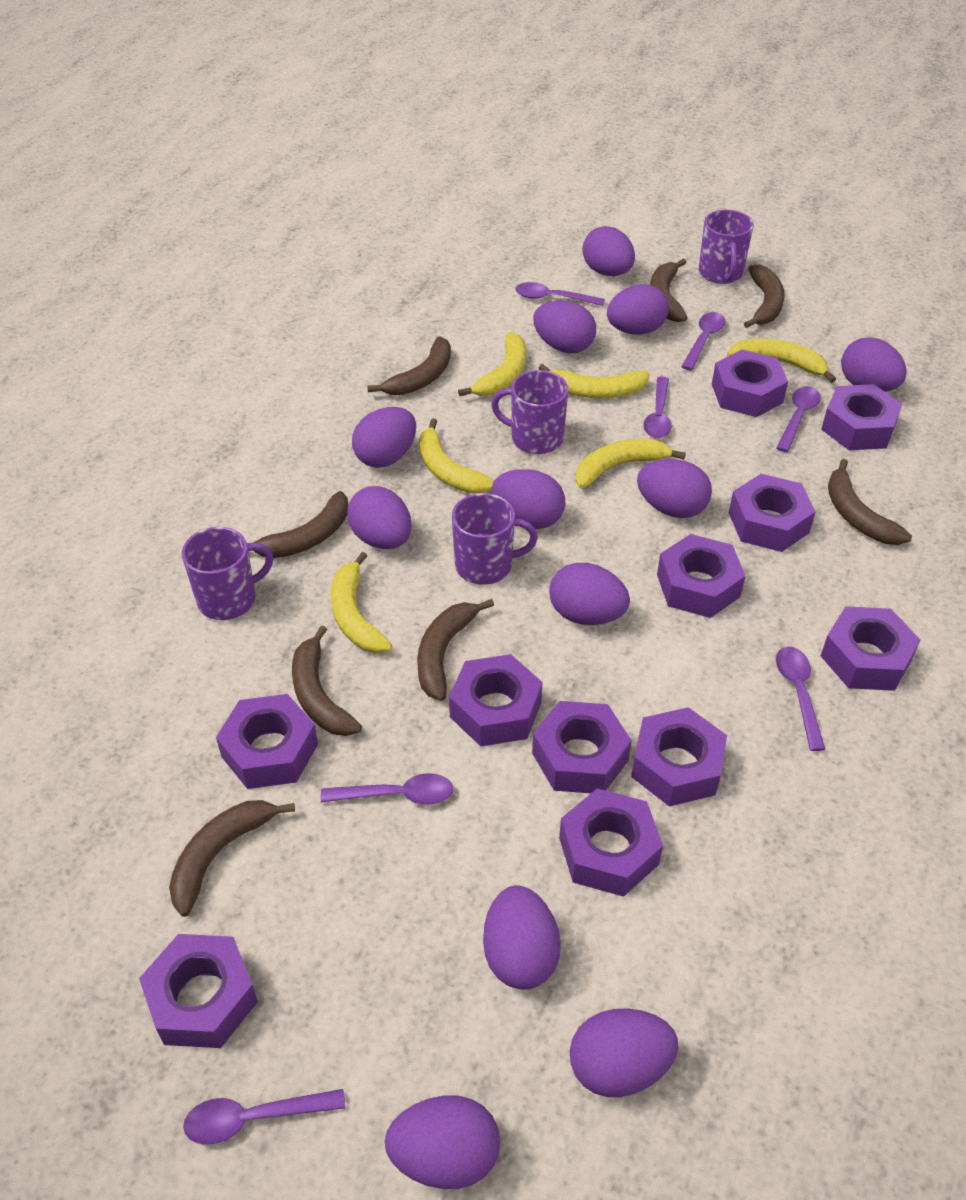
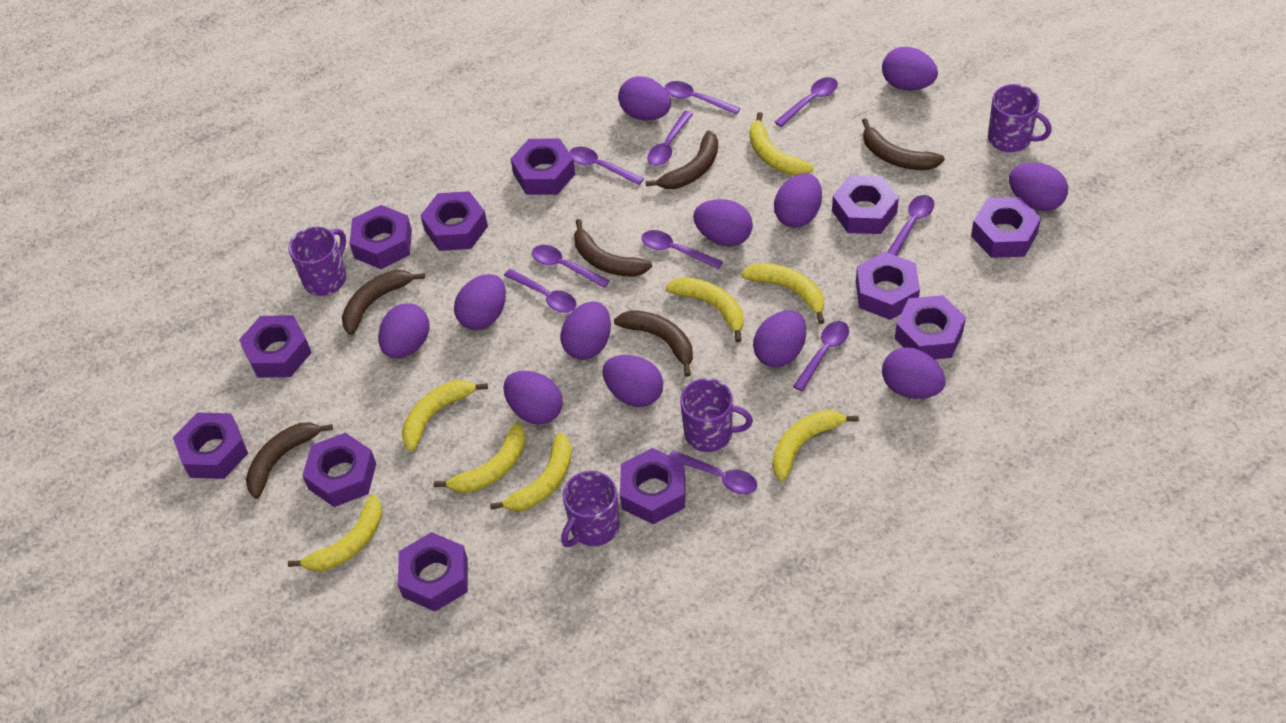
brown banana: 8 -> 6
purple nut: 11 -> 12
purple spoon: 7 -> 10
yellow banana: 6 -> 8

